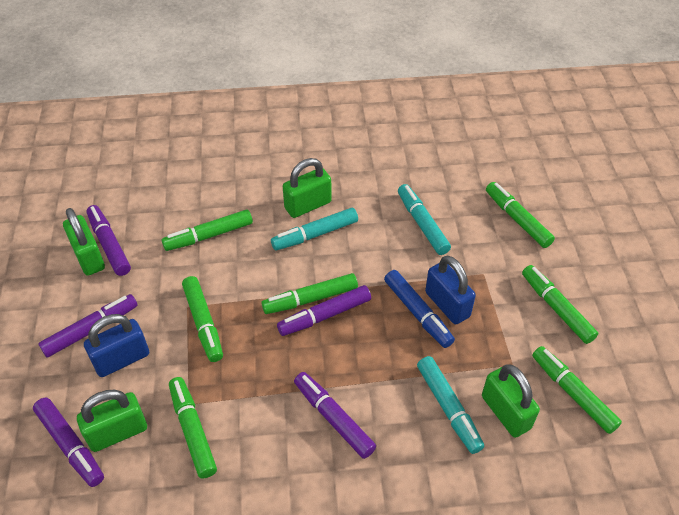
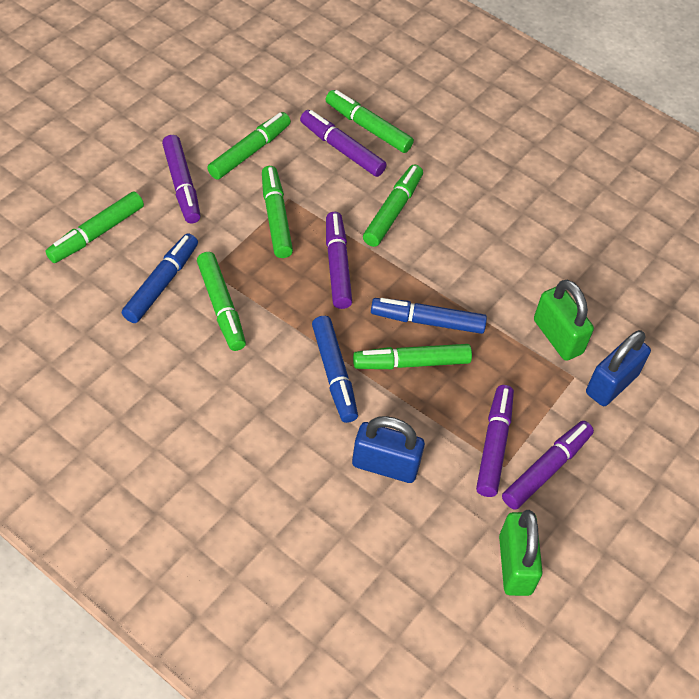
blue marker: 1 -> 3
green padlock: 4 -> 2
turquoise marker: 3 -> 0

